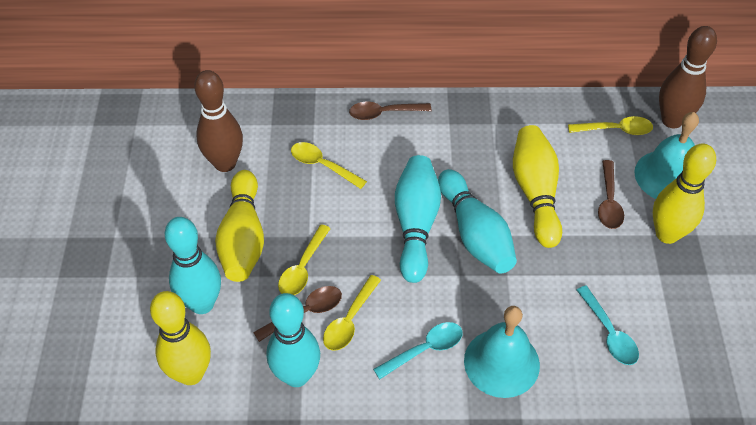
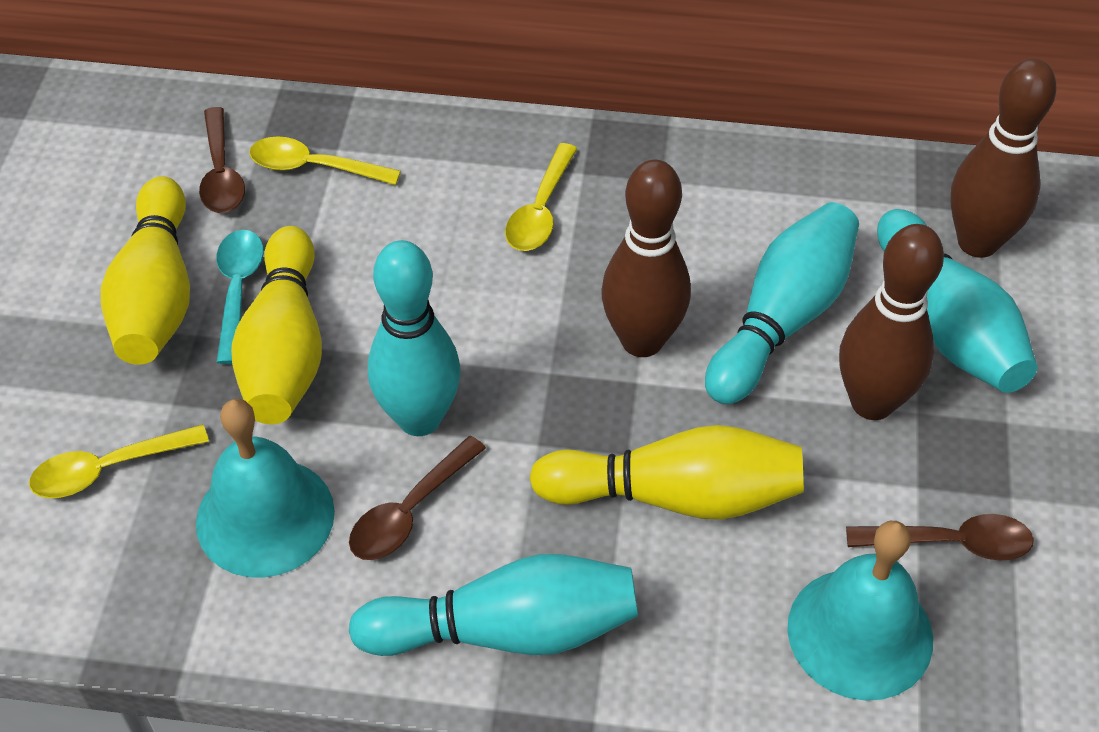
brown bowling pin: 2 -> 3
turquoise spoon: 2 -> 1
yellow bowling pin: 4 -> 3
yellow spoon: 4 -> 3

